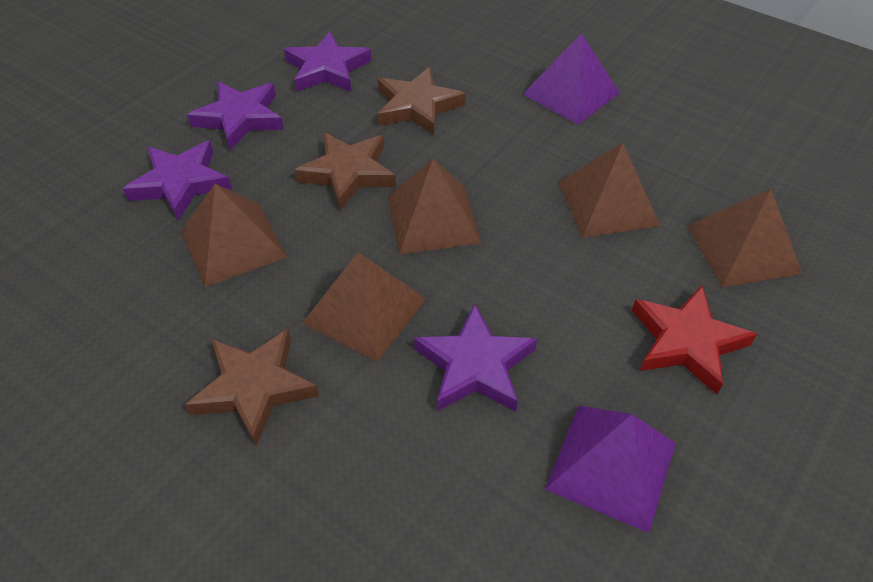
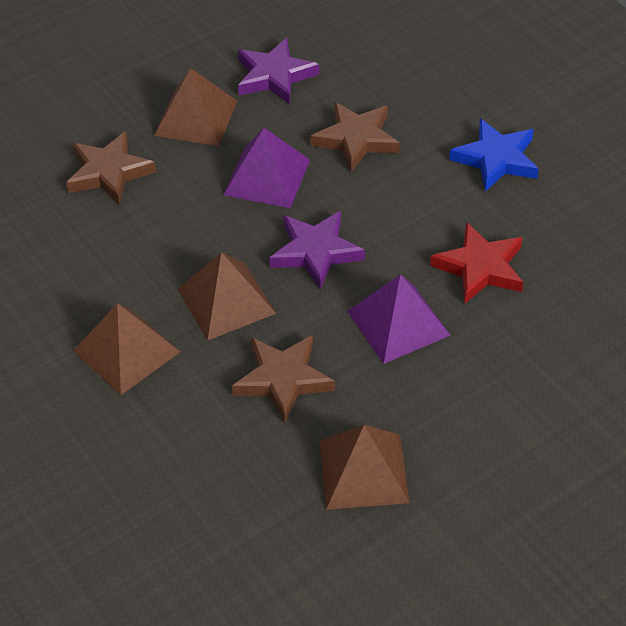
blue star: 0 -> 1
brown pyramid: 5 -> 4
purple star: 4 -> 2

